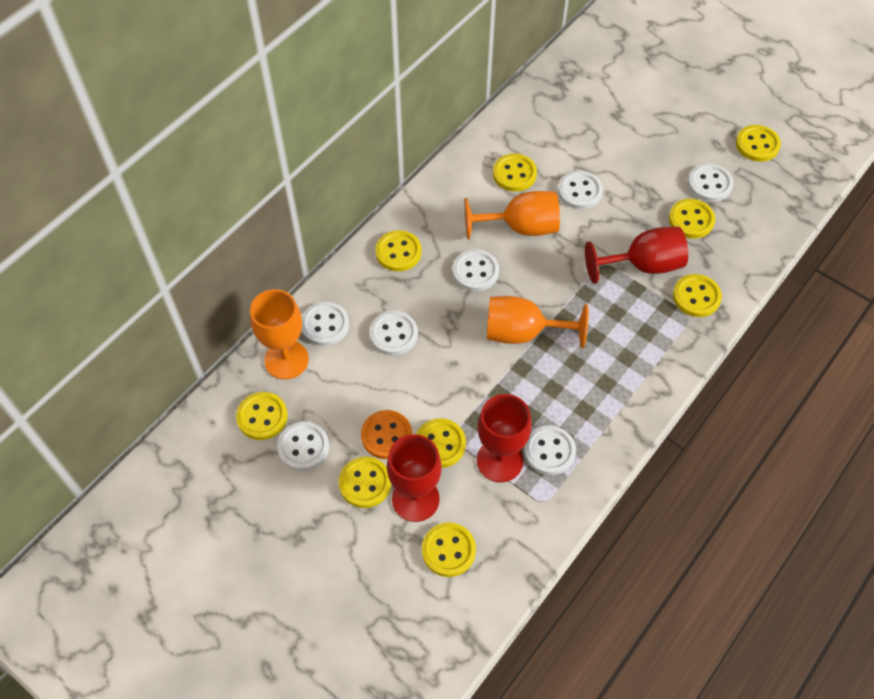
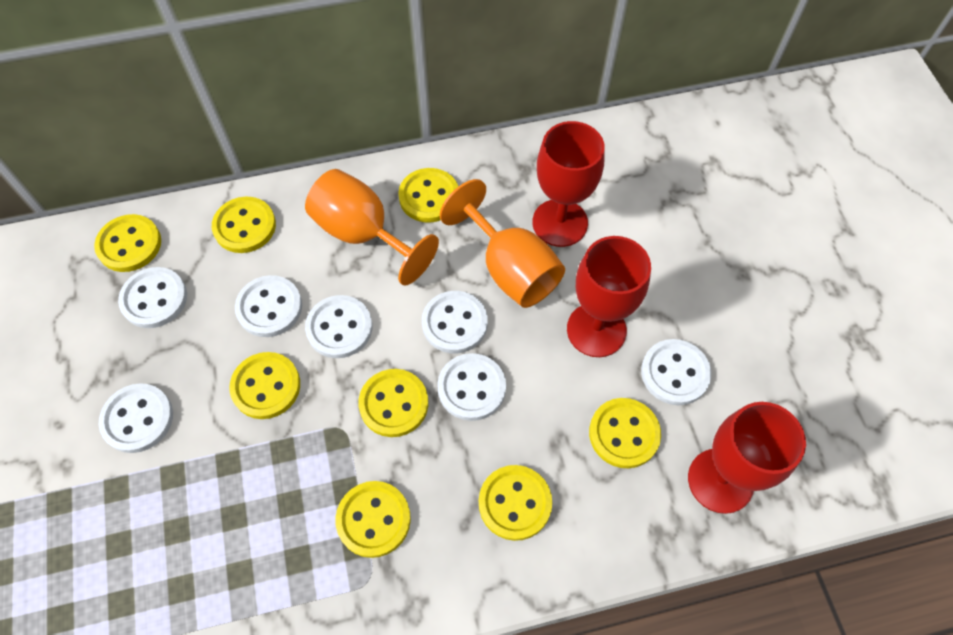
orange button: 1 -> 0
orange goblet: 3 -> 2
yellow button: 9 -> 8

